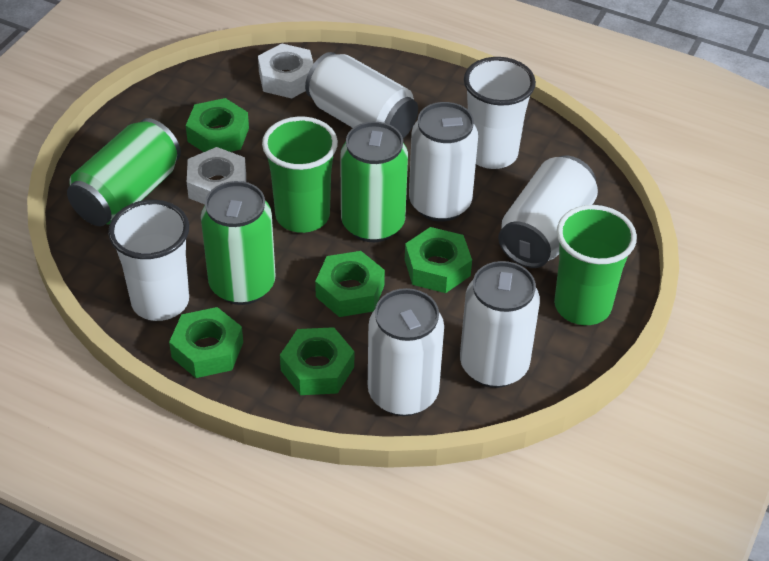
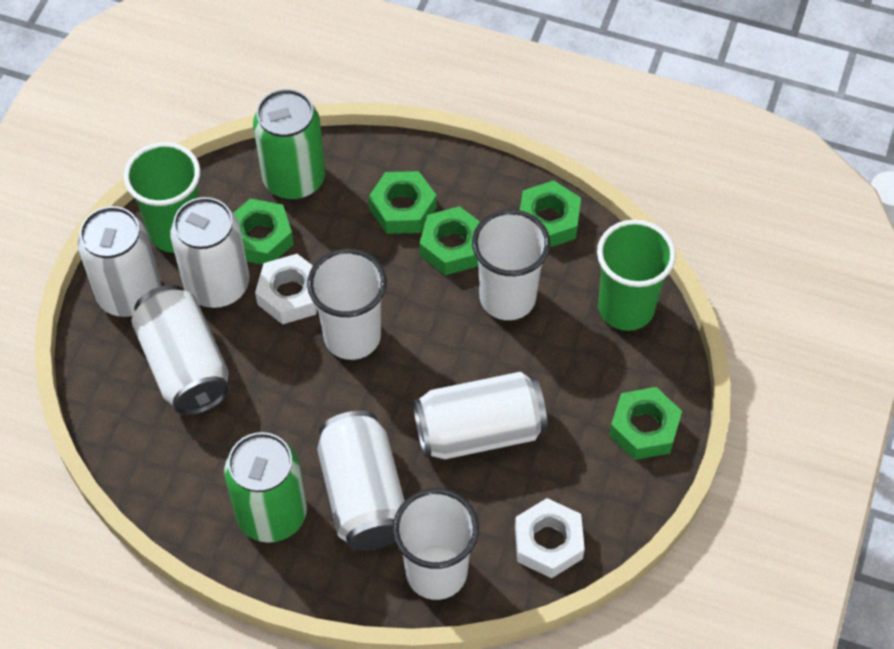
green can: 3 -> 2
white cup: 2 -> 3

